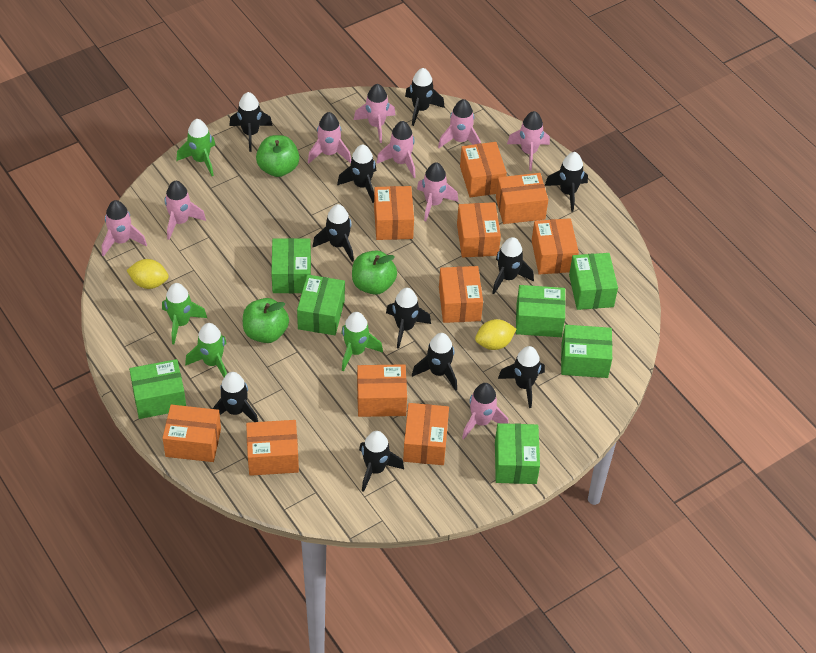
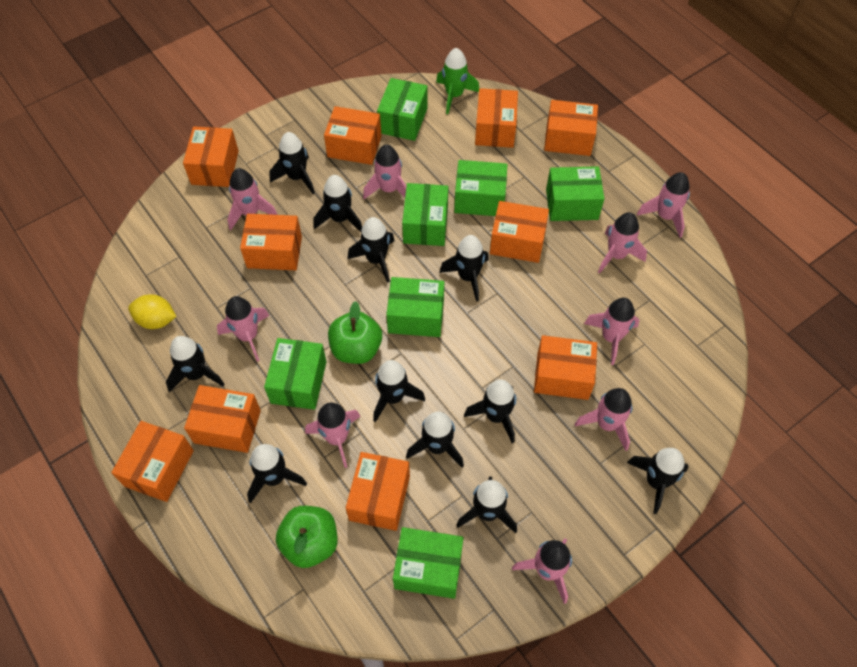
green apple: 3 -> 2
green rocket: 4 -> 1
yellow lemon: 2 -> 1

